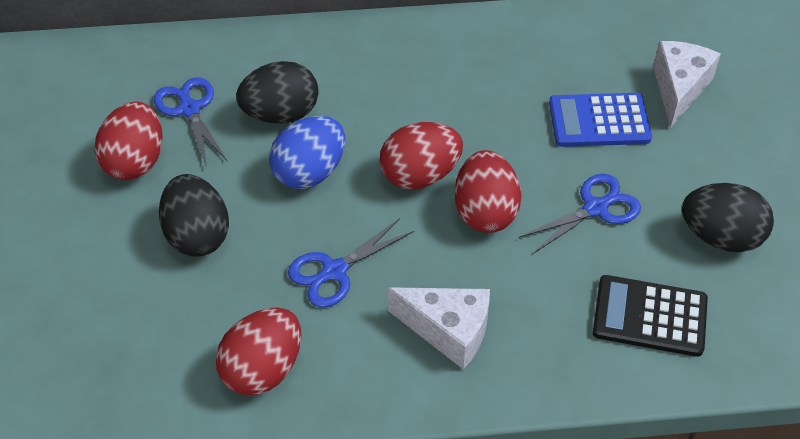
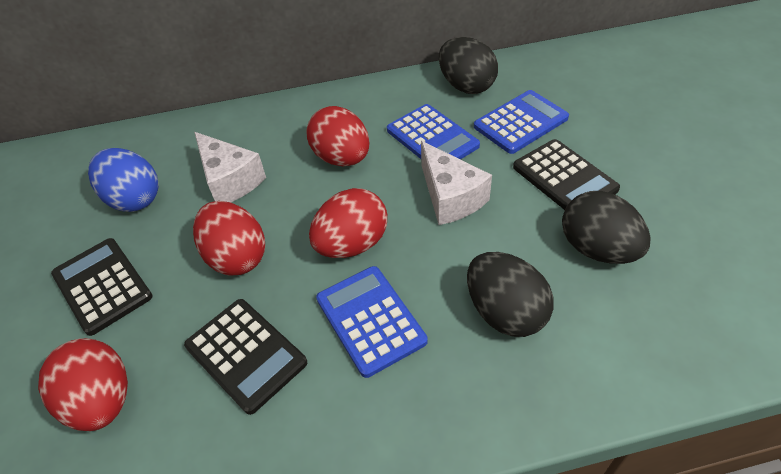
black calculator: 1 -> 3
blue calculator: 1 -> 3
blue scissors: 3 -> 0

